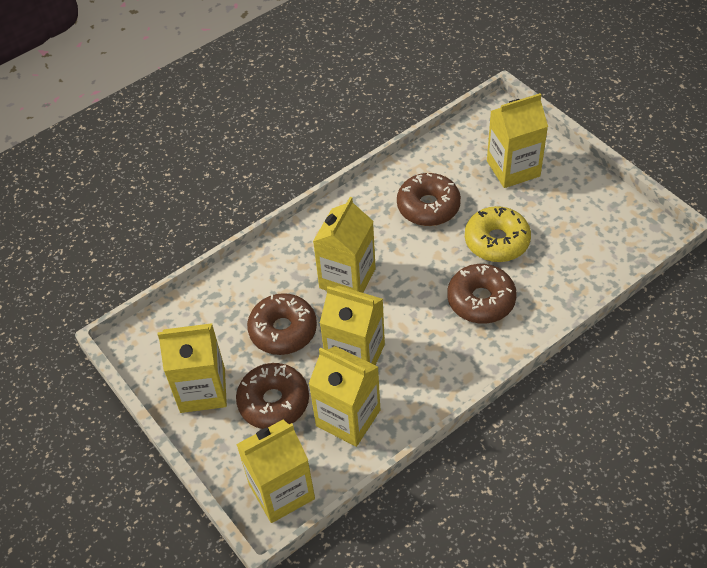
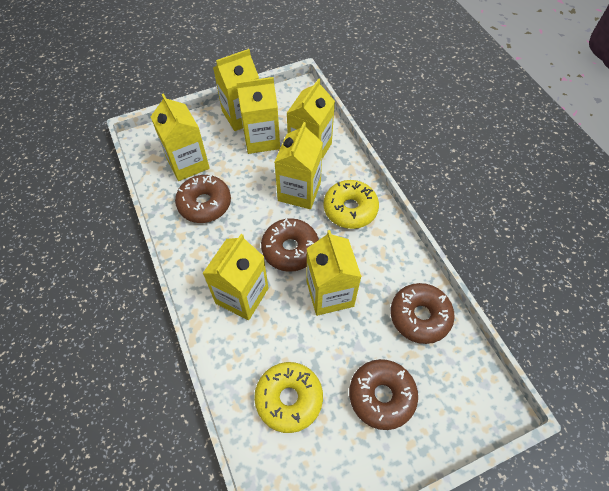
yellow carton: 6 -> 7
yellow donut: 1 -> 2

